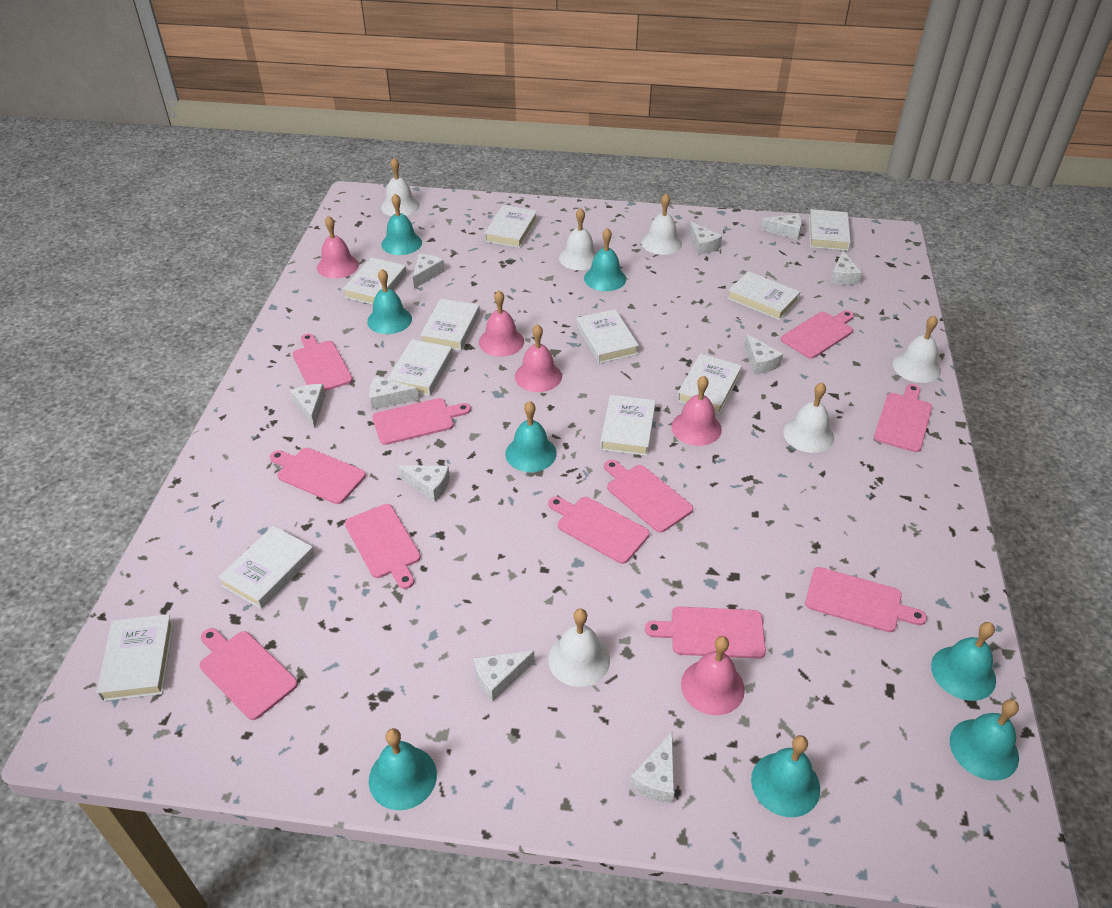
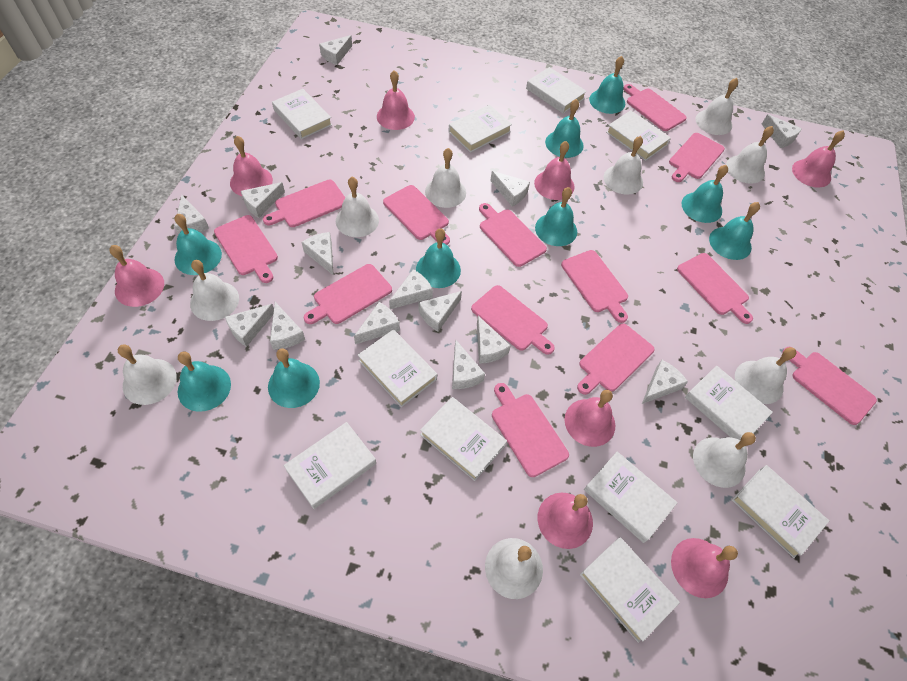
pink bell: 5 -> 8
pink cutting board: 11 -> 13
turquoise bell: 8 -> 9
white bell: 6 -> 10
white cheese: 10 -> 14

